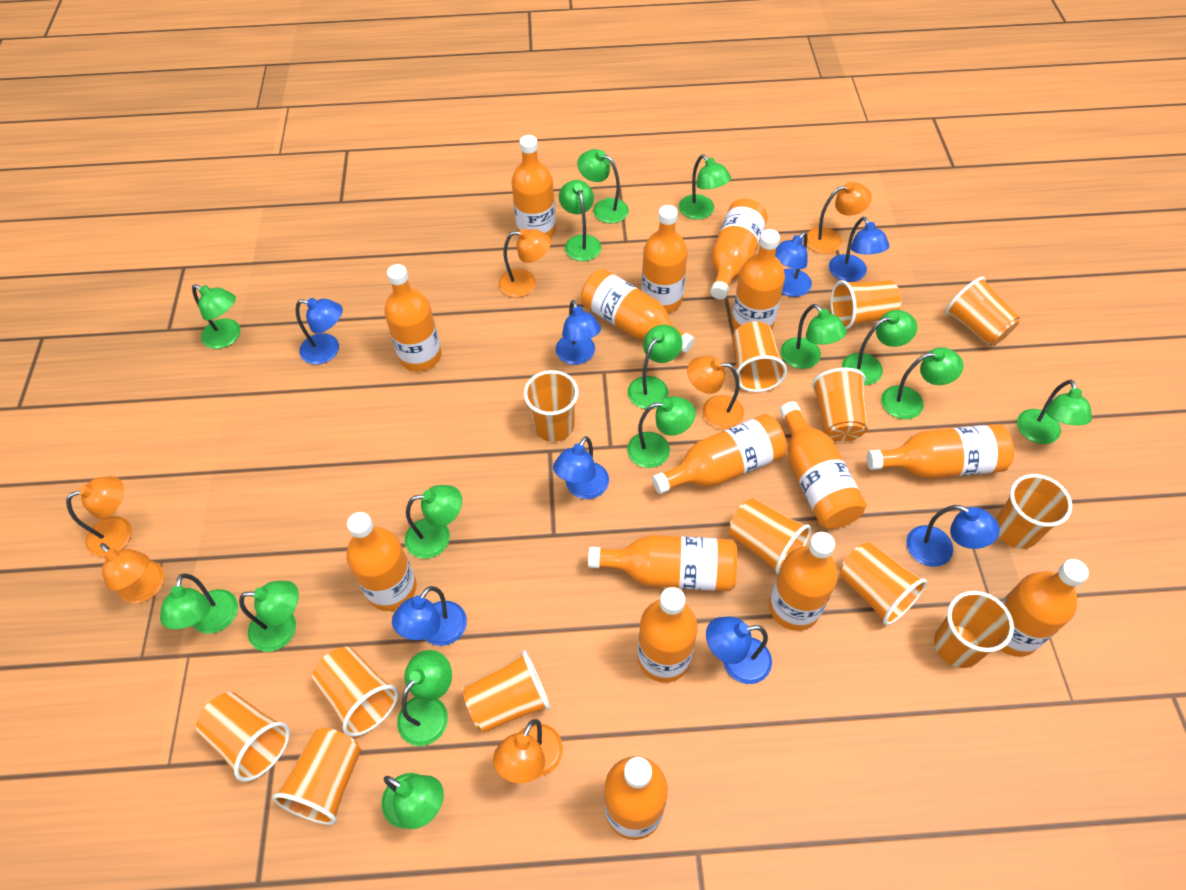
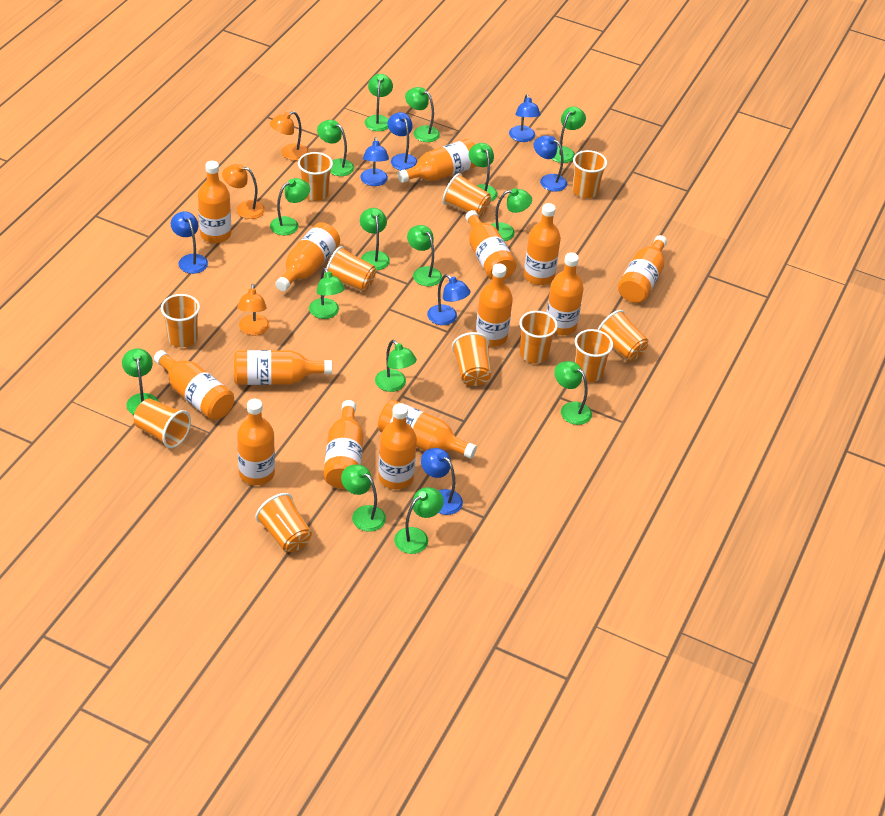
blue lamp: 8 -> 7
orange bottle: 15 -> 14
orange cup: 13 -> 11
orange lamp: 6 -> 3

